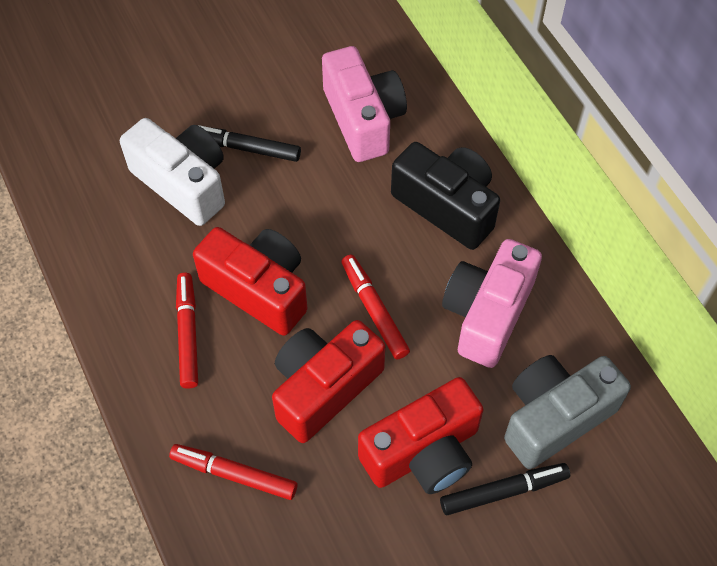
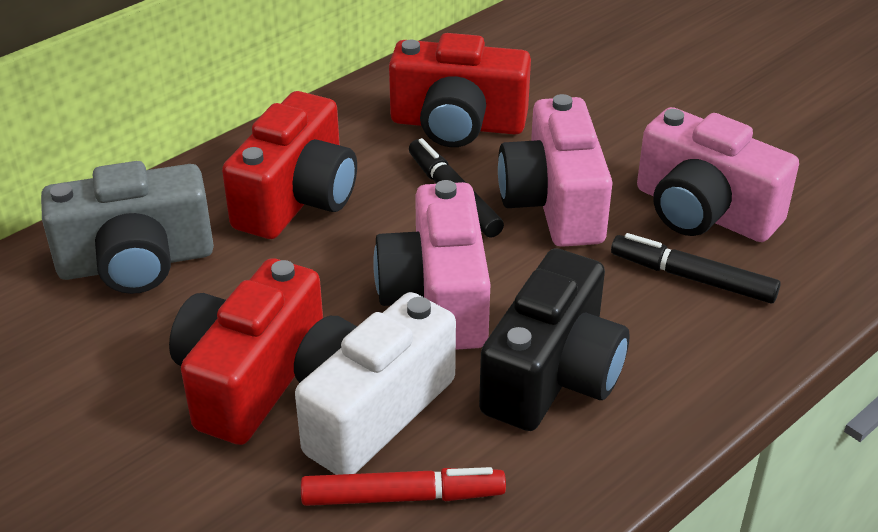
pink camera: 2 -> 3
red marker: 3 -> 1

